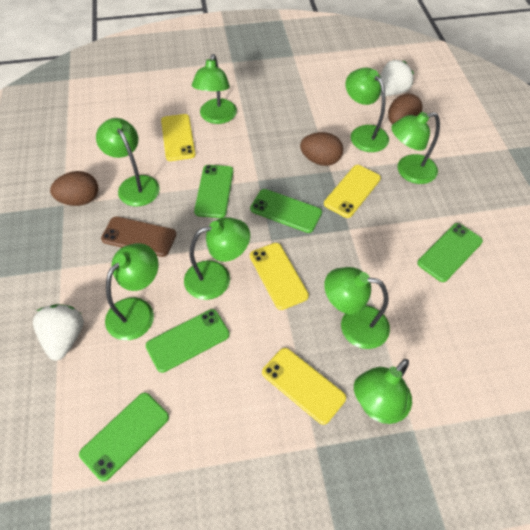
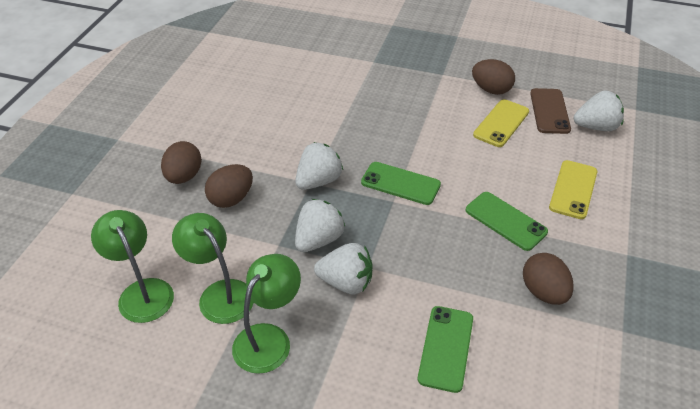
brown egg: 3 -> 4
green lamp: 8 -> 3
green phone: 5 -> 3
white strawberry: 2 -> 4
yellow phone: 4 -> 2

